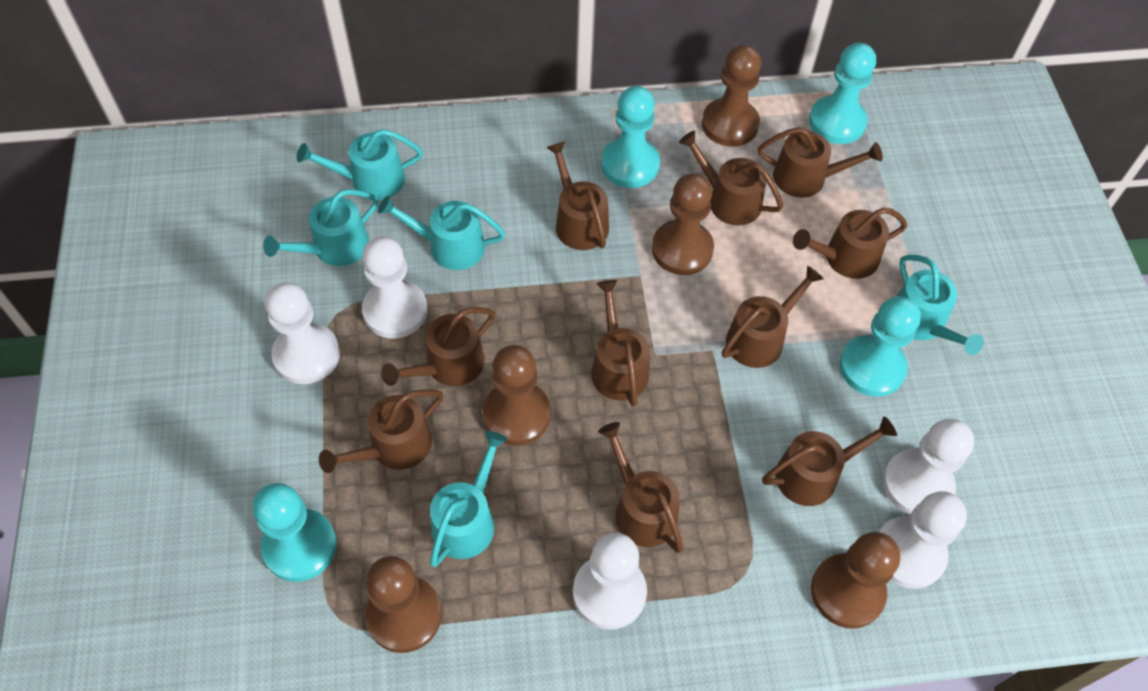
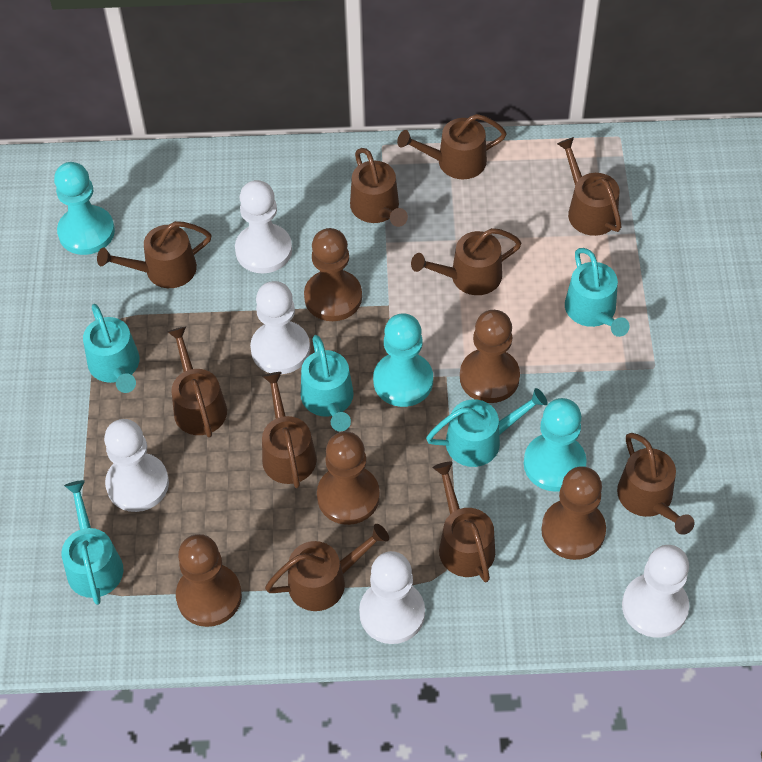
turquoise pawn: 4 -> 3

